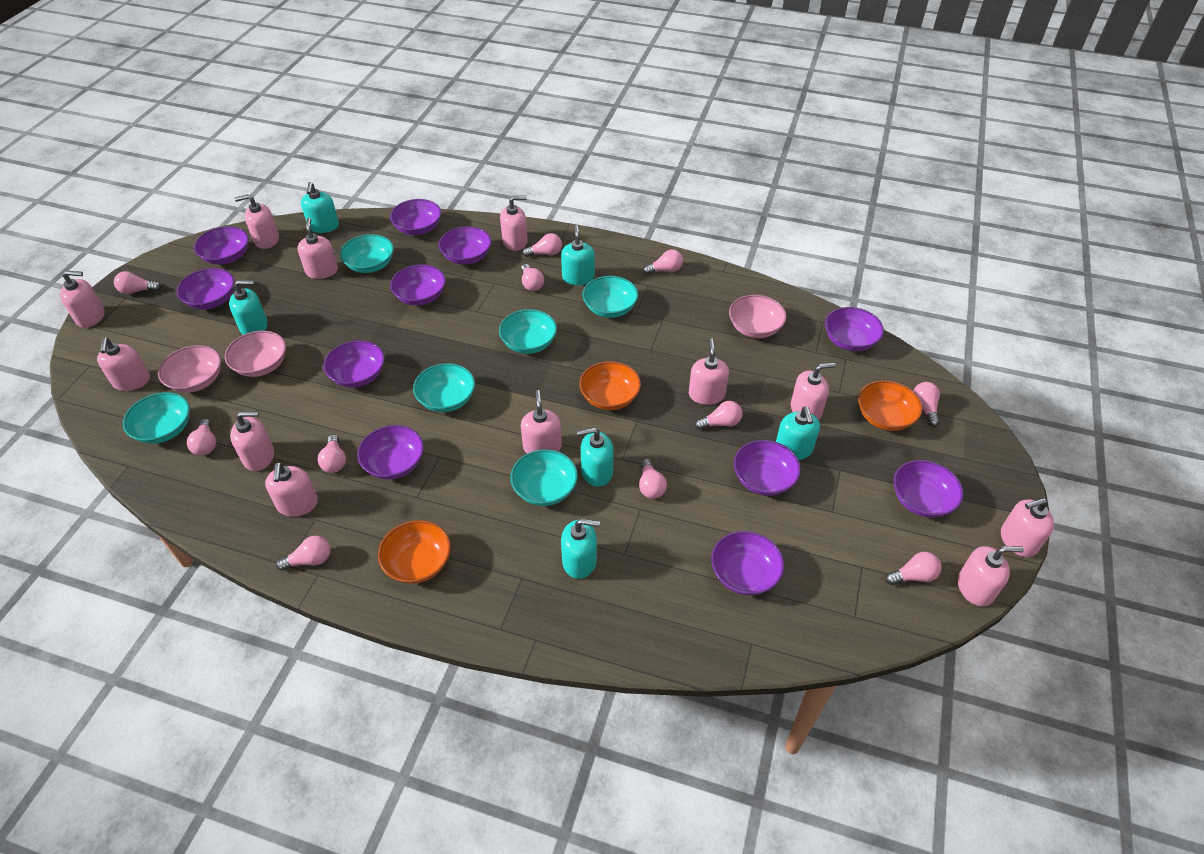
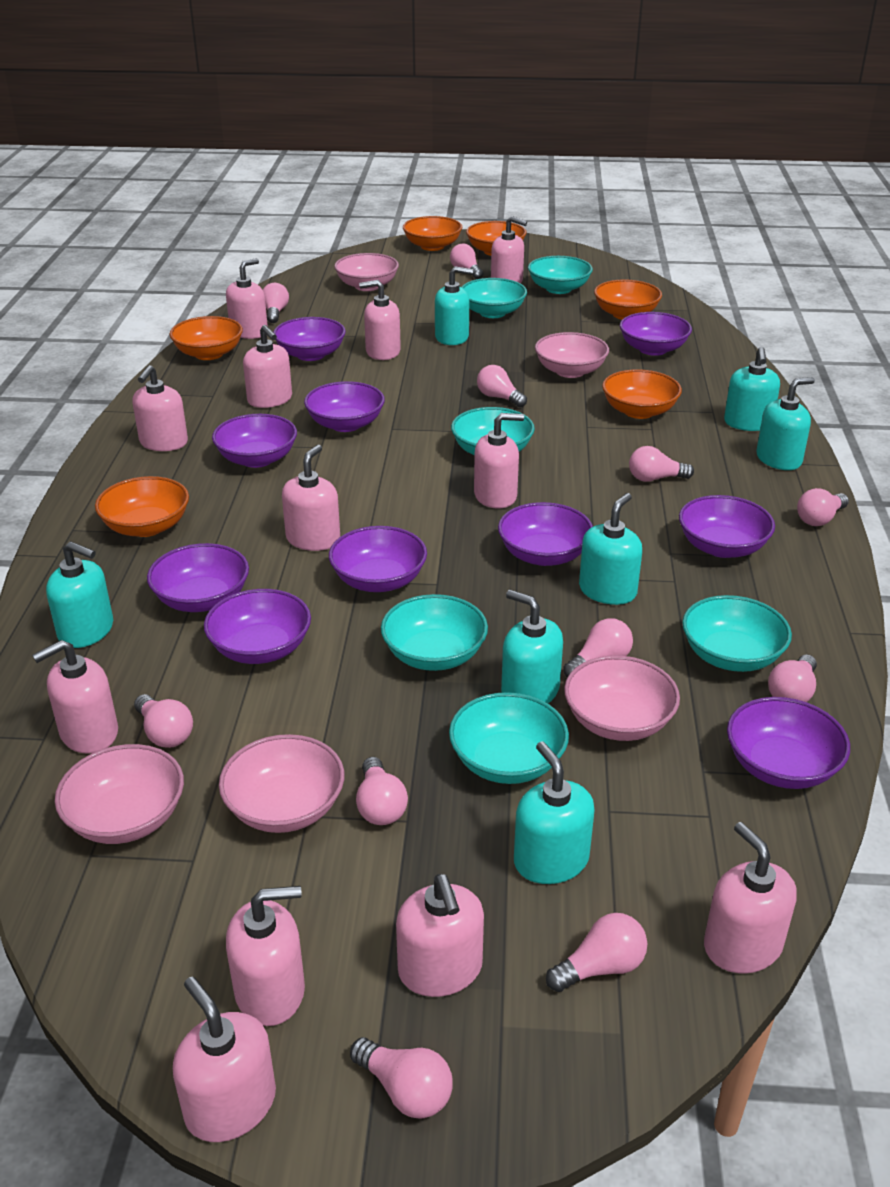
orange bowl: 3 -> 6
pink bowl: 3 -> 5
purple bowl: 11 -> 10
turquoise soap dispenser: 6 -> 7

